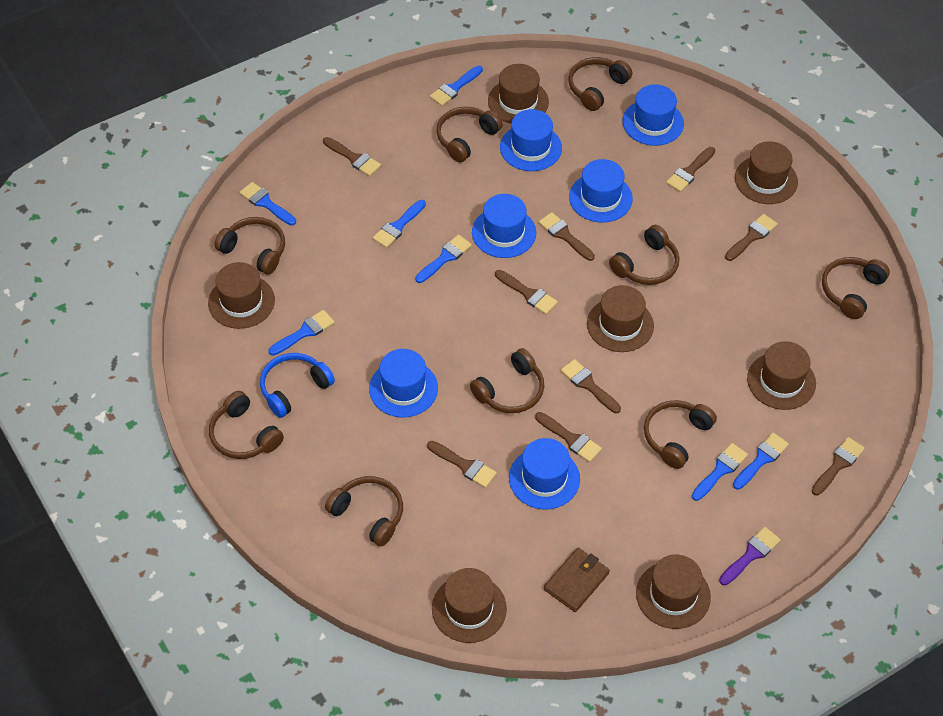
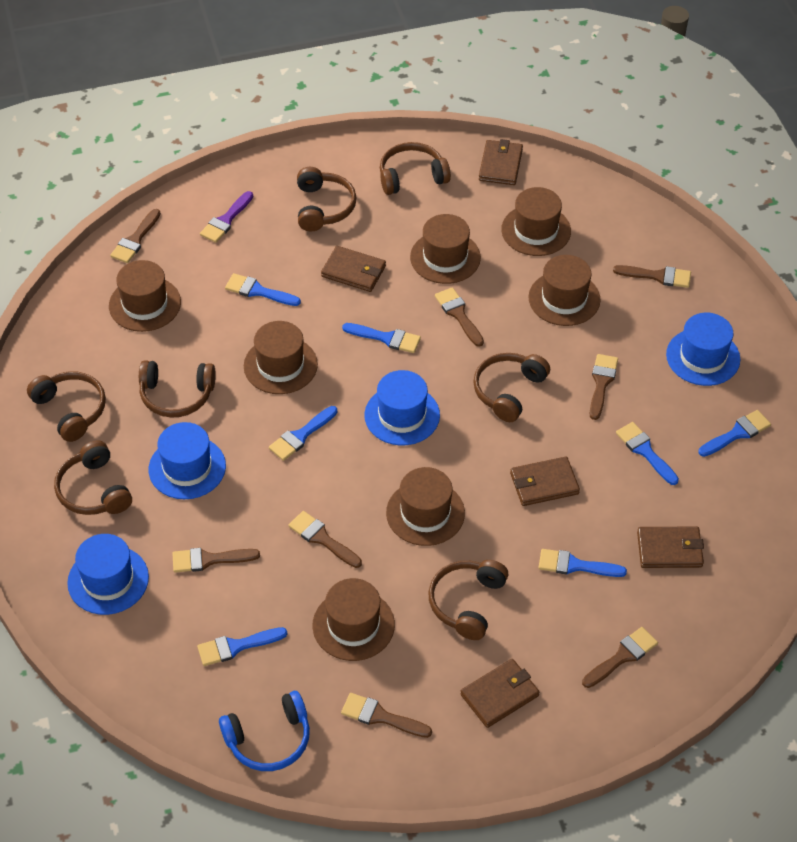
blue hat: 6 -> 4
brown brush: 9 -> 8
brown headphones: 9 -> 7
brown wallet: 1 -> 5

